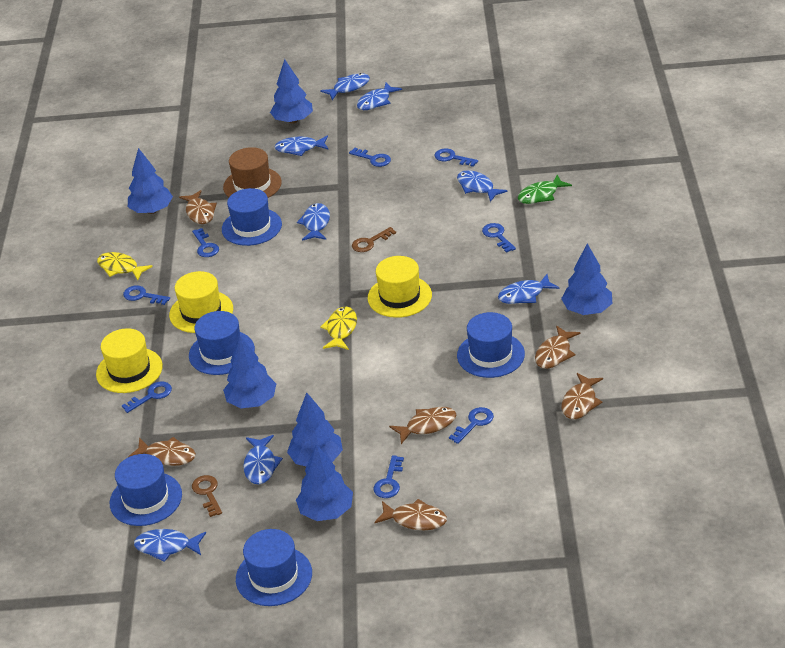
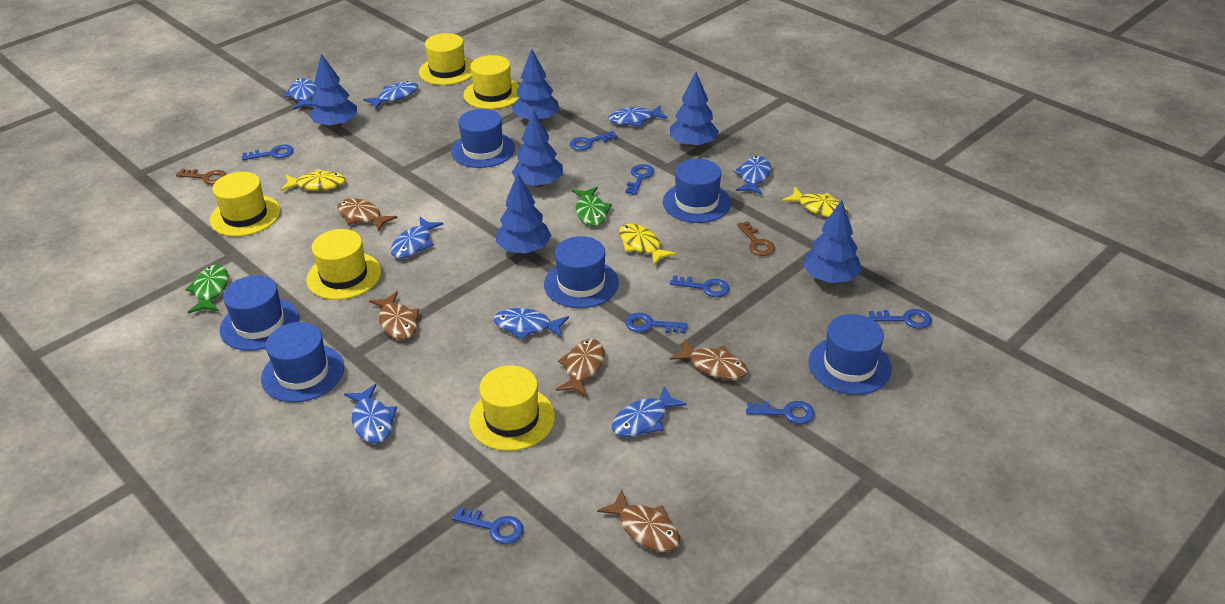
blue hat: 5 -> 6
brown fish: 6 -> 5
brown hat: 1 -> 0
green fish: 1 -> 2
yellow fish: 2 -> 3
yellow hat: 3 -> 5

